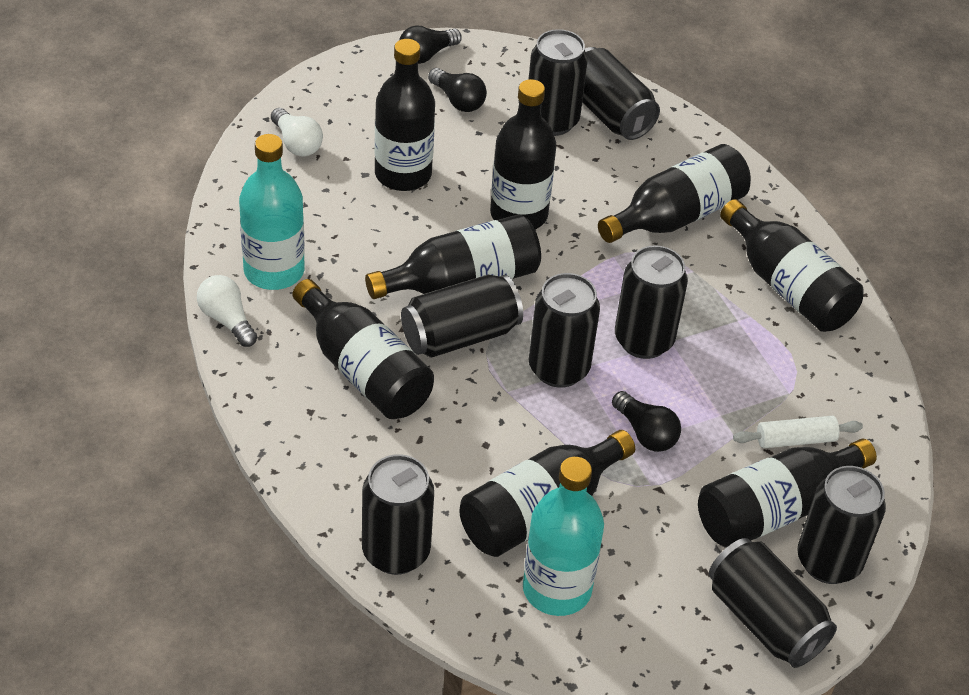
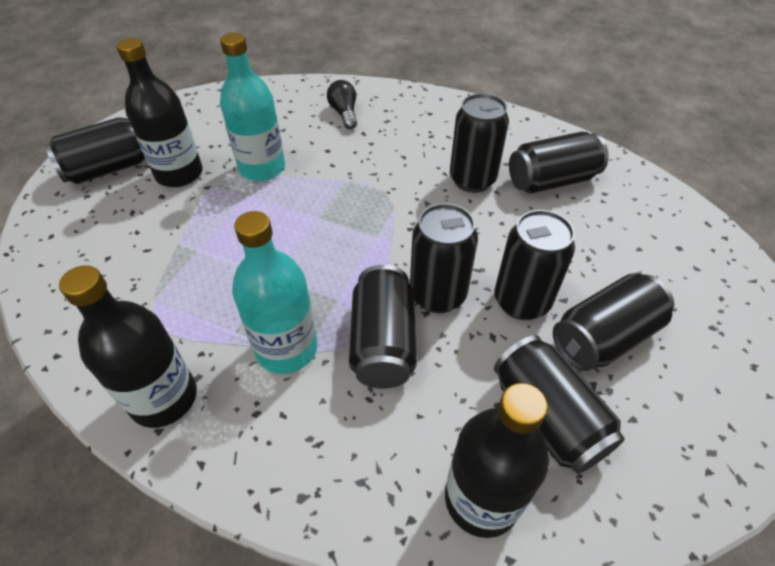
black bottle: 8 -> 3
black light bulb: 3 -> 1
white light bulb: 2 -> 0
white rolling pin: 1 -> 0

